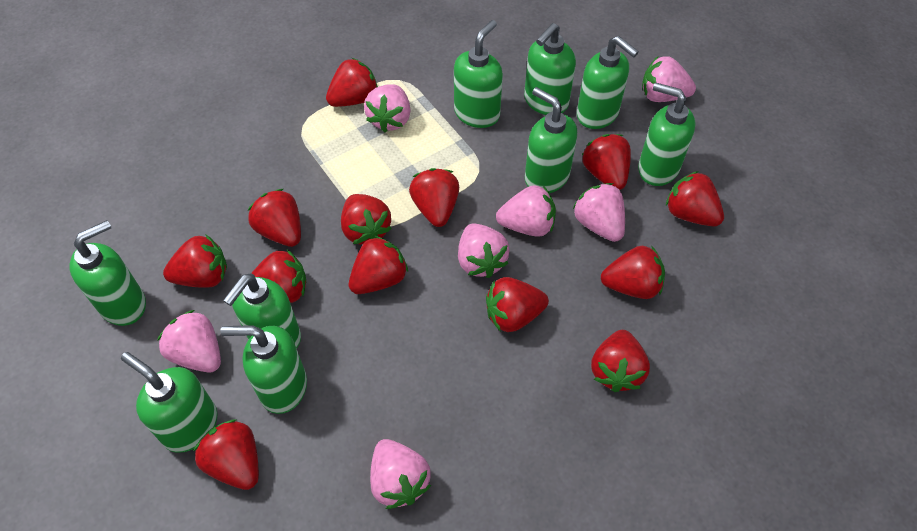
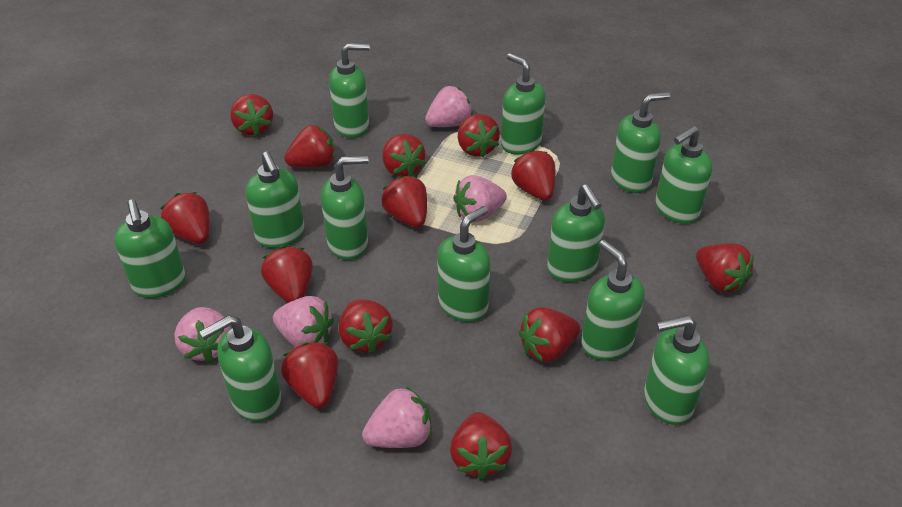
green soap dispenser: 9 -> 12
pink strawberry: 7 -> 5

